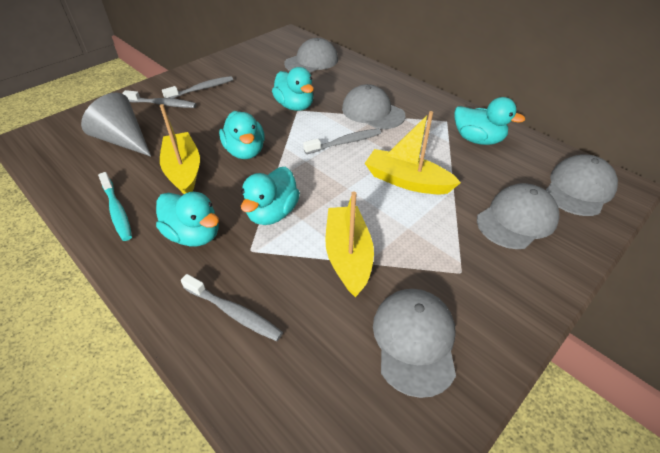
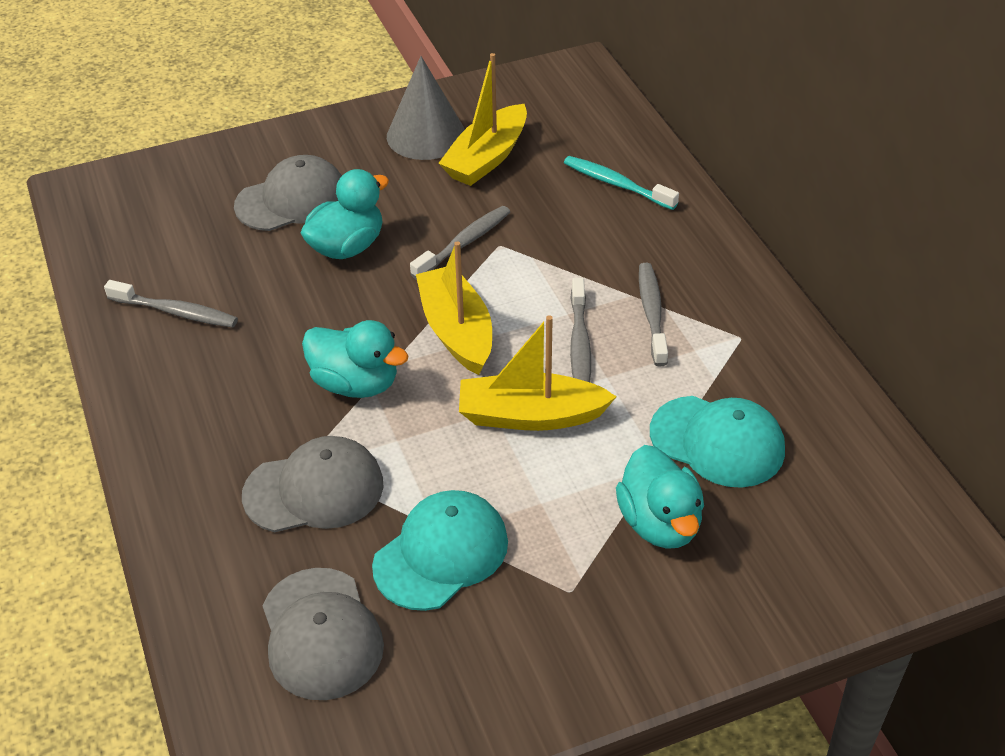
grey cap: 5 -> 3
turquoise cap: 0 -> 2
turquoise duck: 5 -> 3

